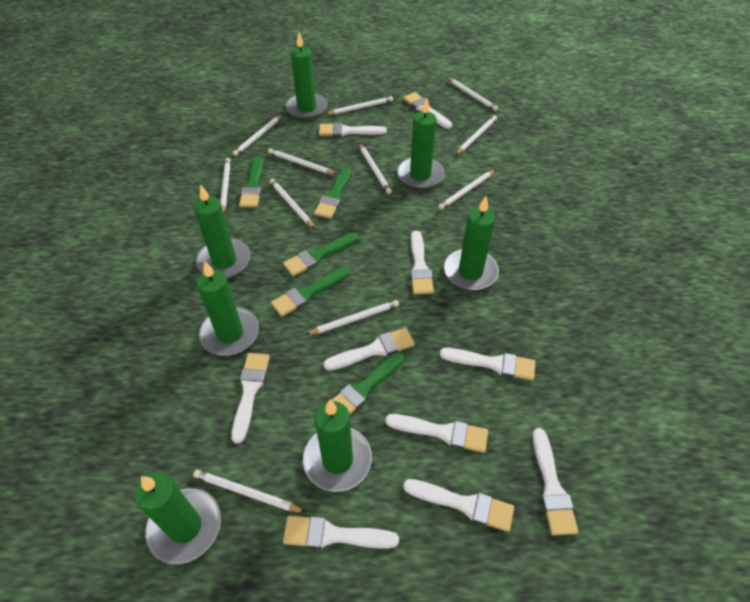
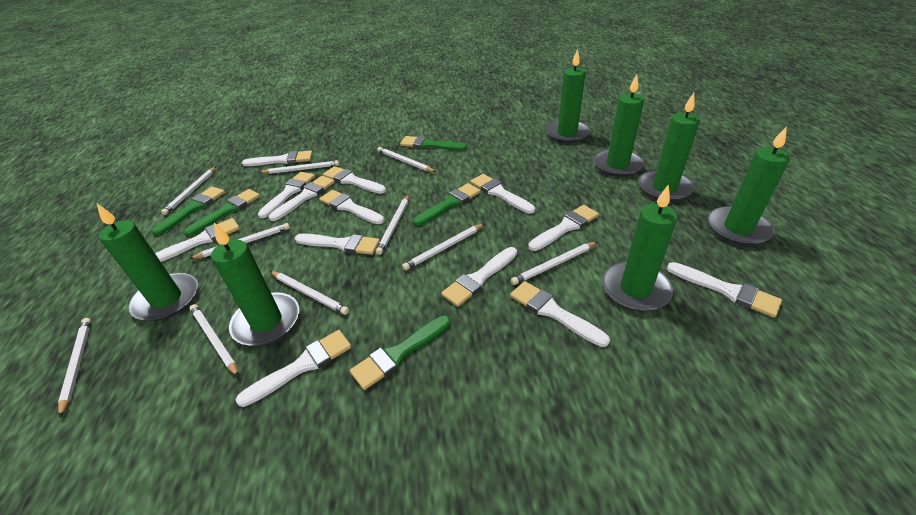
white brush: 10 -> 13
white pencil: 11 -> 10

